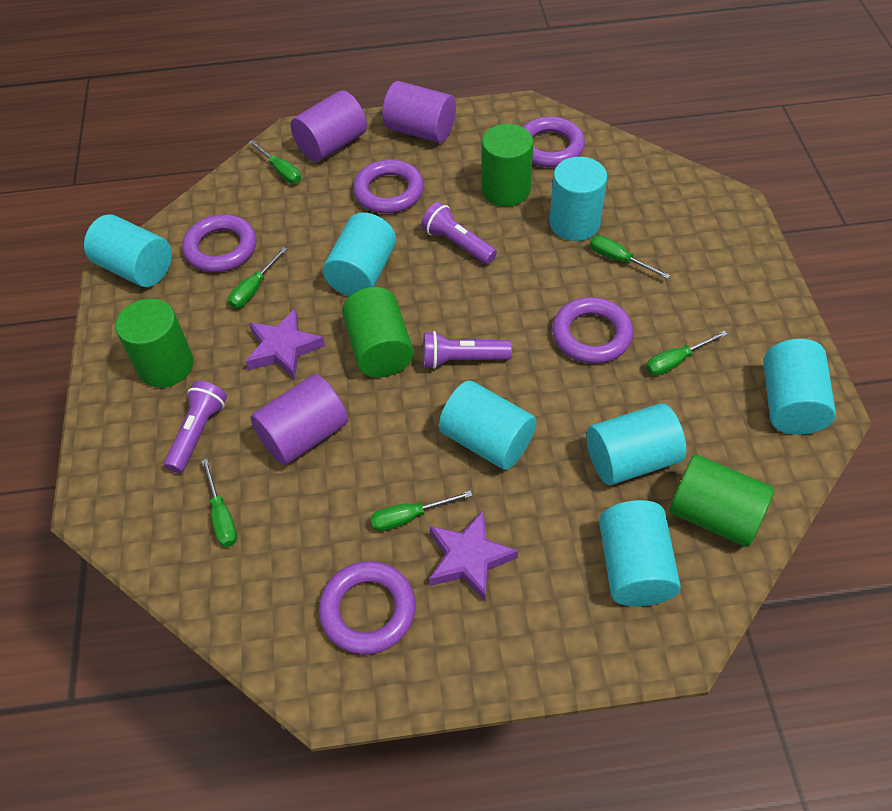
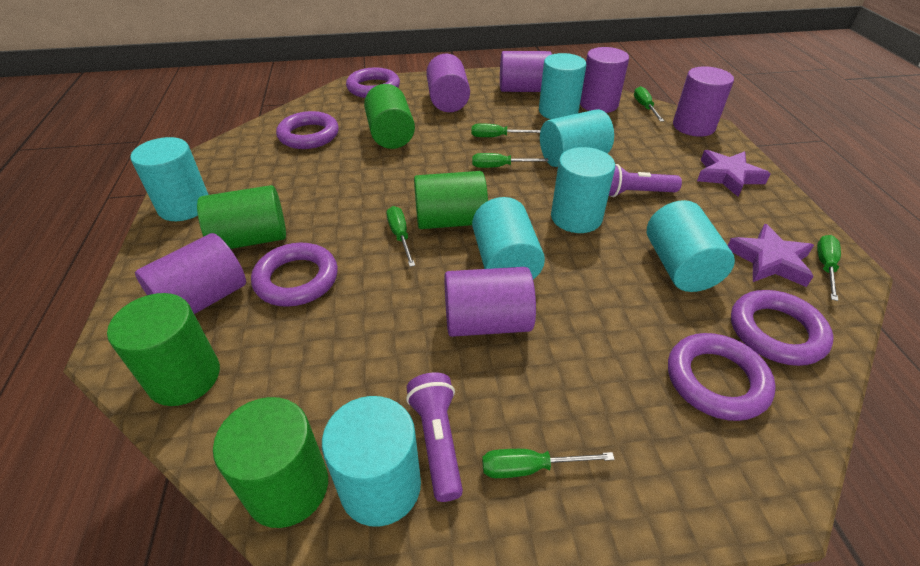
green cylinder: 4 -> 5
purple cylinder: 3 -> 6
purple flashlight: 3 -> 2

